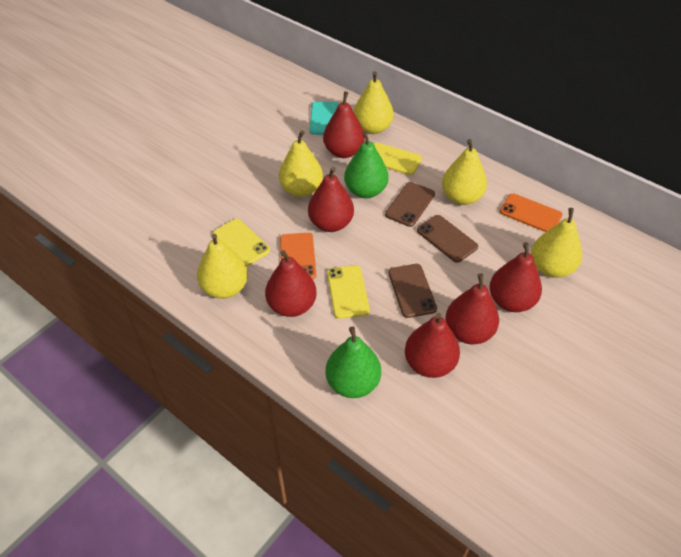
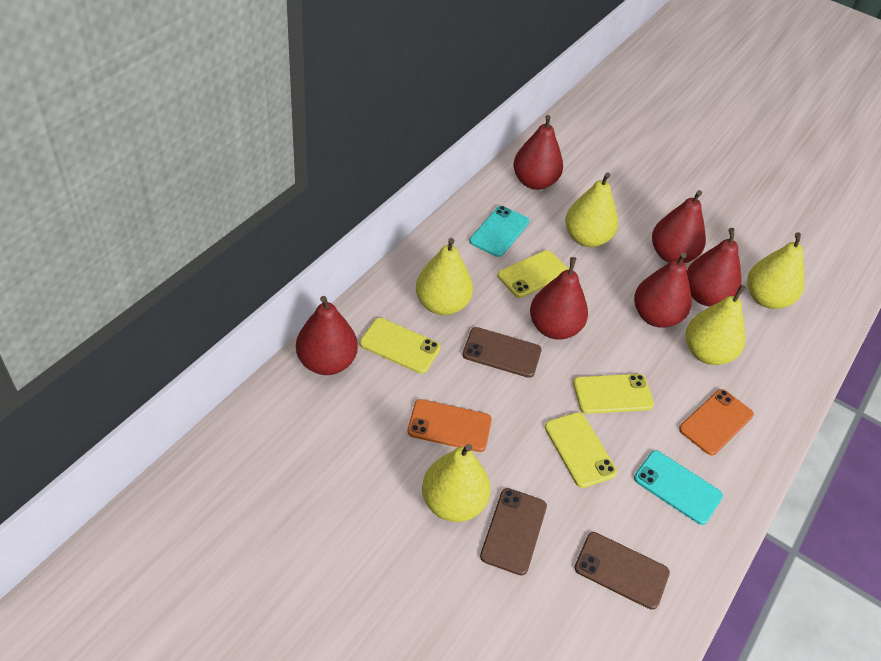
green pear: 2 -> 0
turquoise phone: 1 -> 2
yellow phone: 3 -> 4

